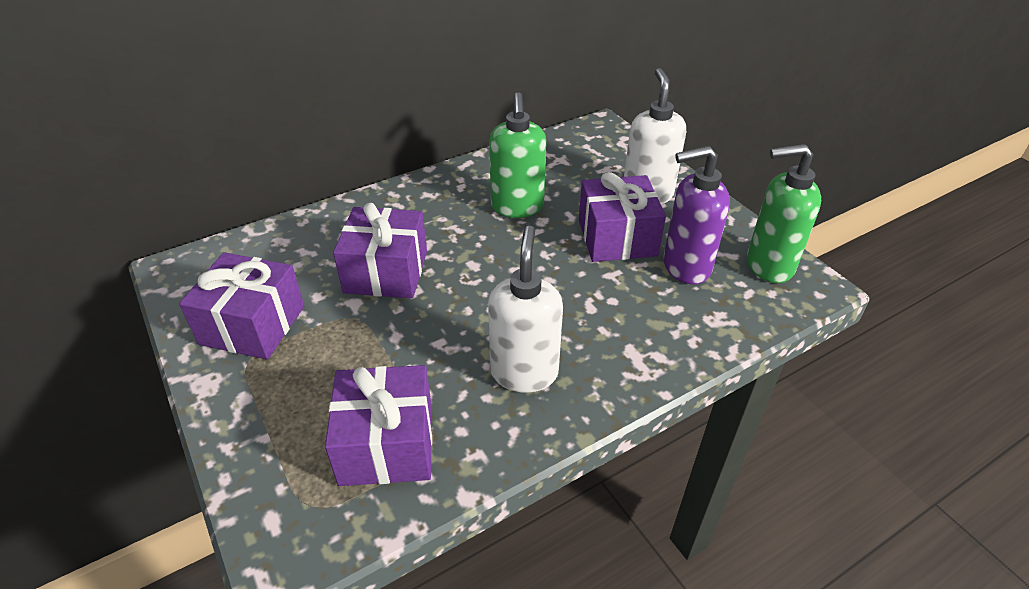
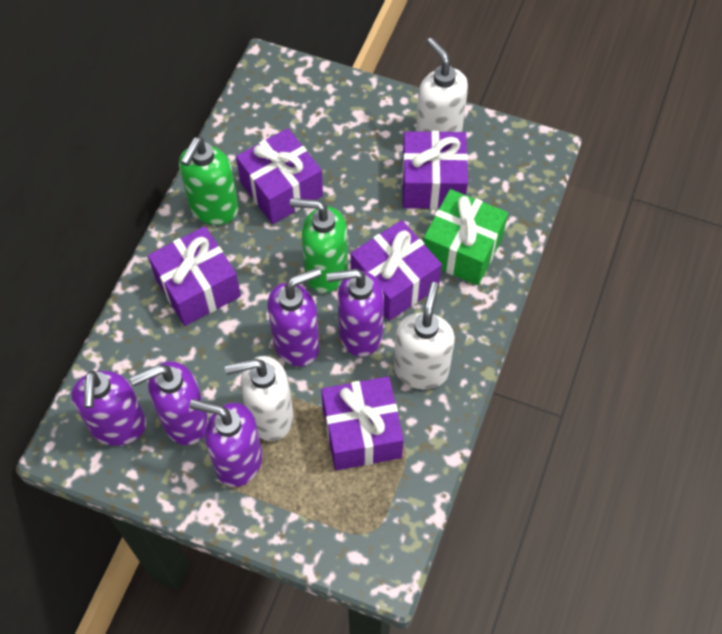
green gift: 0 -> 1
purple gift: 4 -> 5
purple soap dispenser: 1 -> 5
white soap dispenser: 2 -> 3

